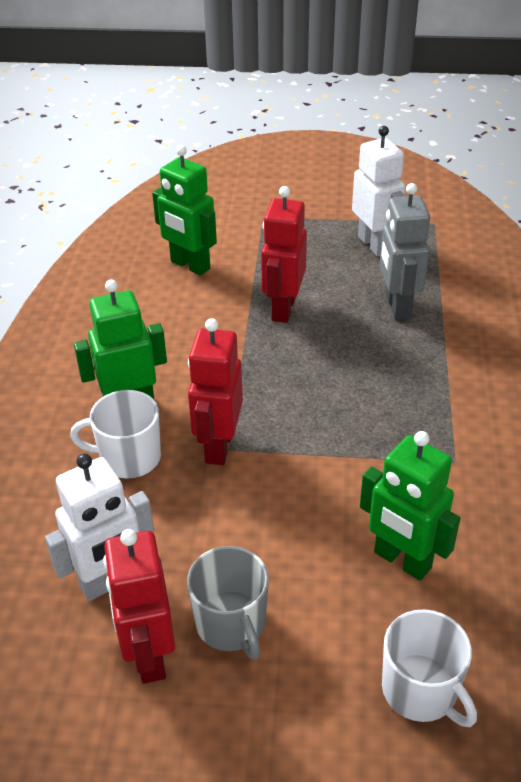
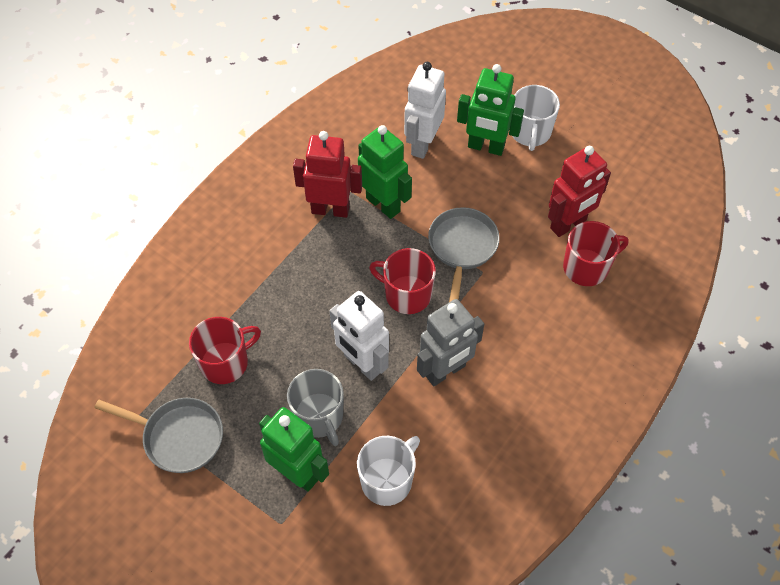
grey pan: 0 -> 2
red mug: 0 -> 3
red robot: 3 -> 2

